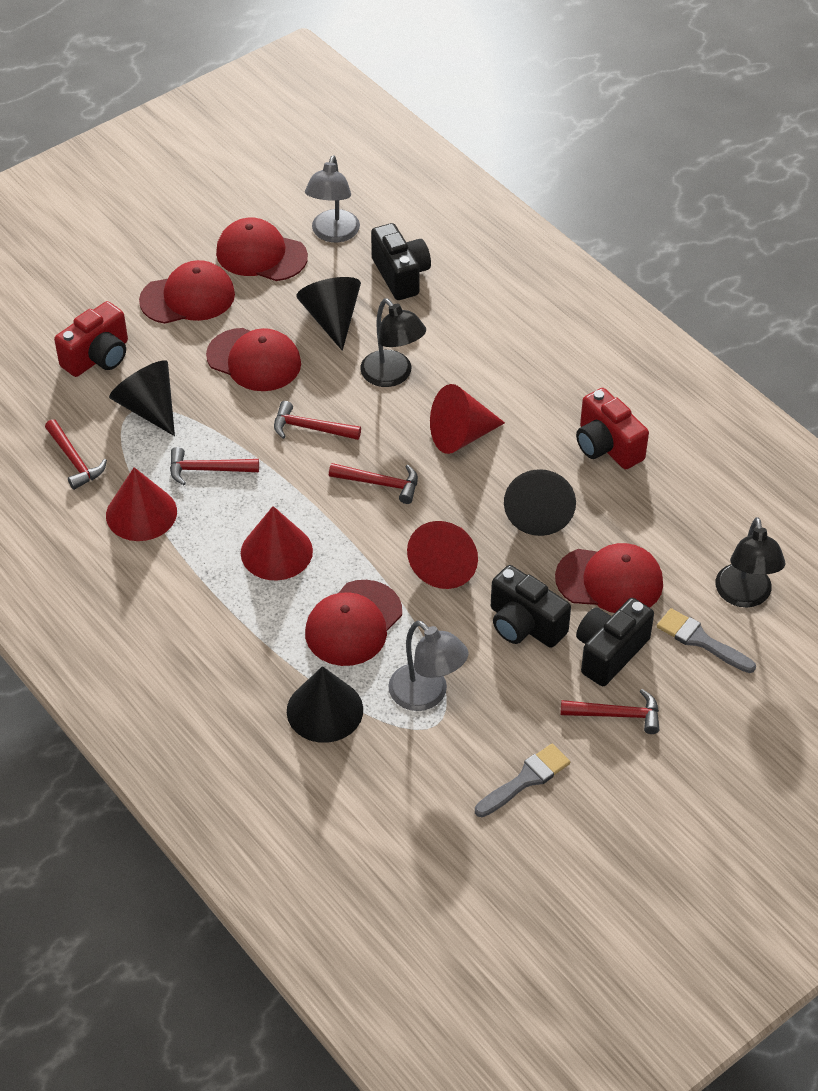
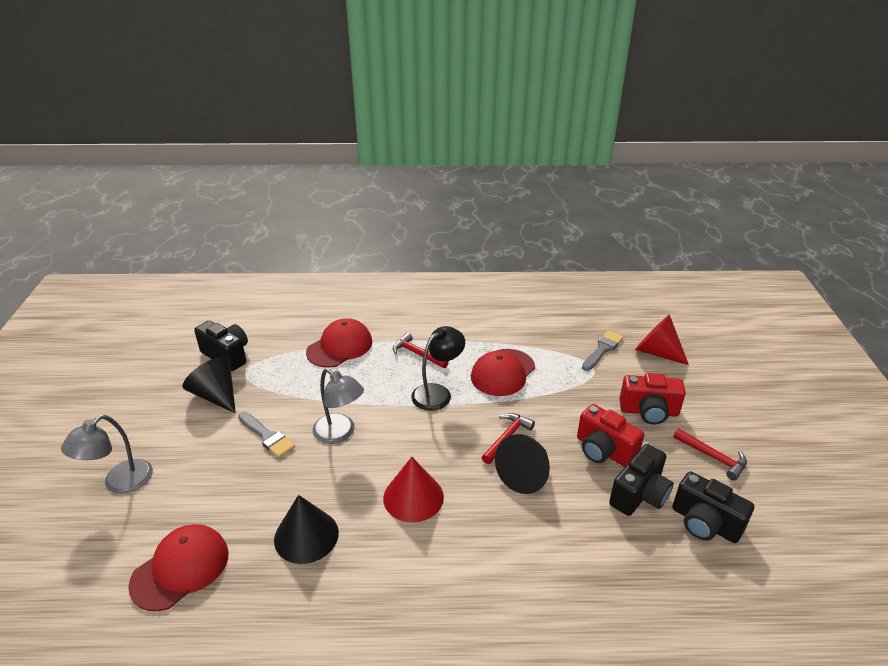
black cone: 4 -> 3
black lamp: 2 -> 1
red cap: 5 -> 3
red cone: 4 -> 2
red hammer: 5 -> 3

